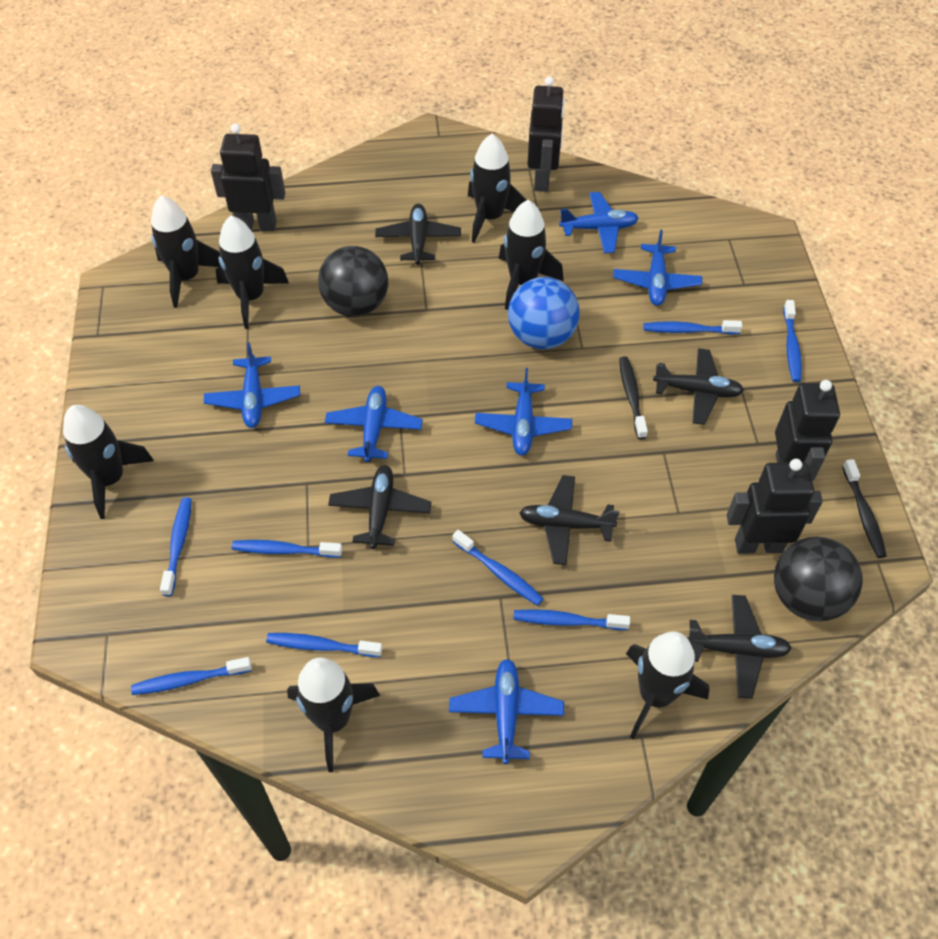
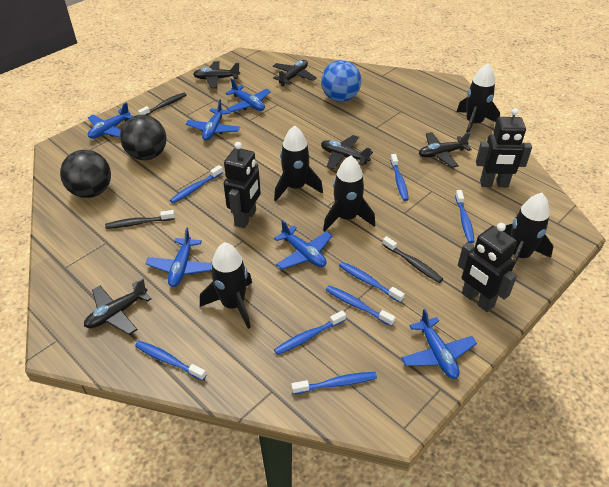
black robot: 4 -> 3
black rocket: 7 -> 5
black toothbrush: 2 -> 3

